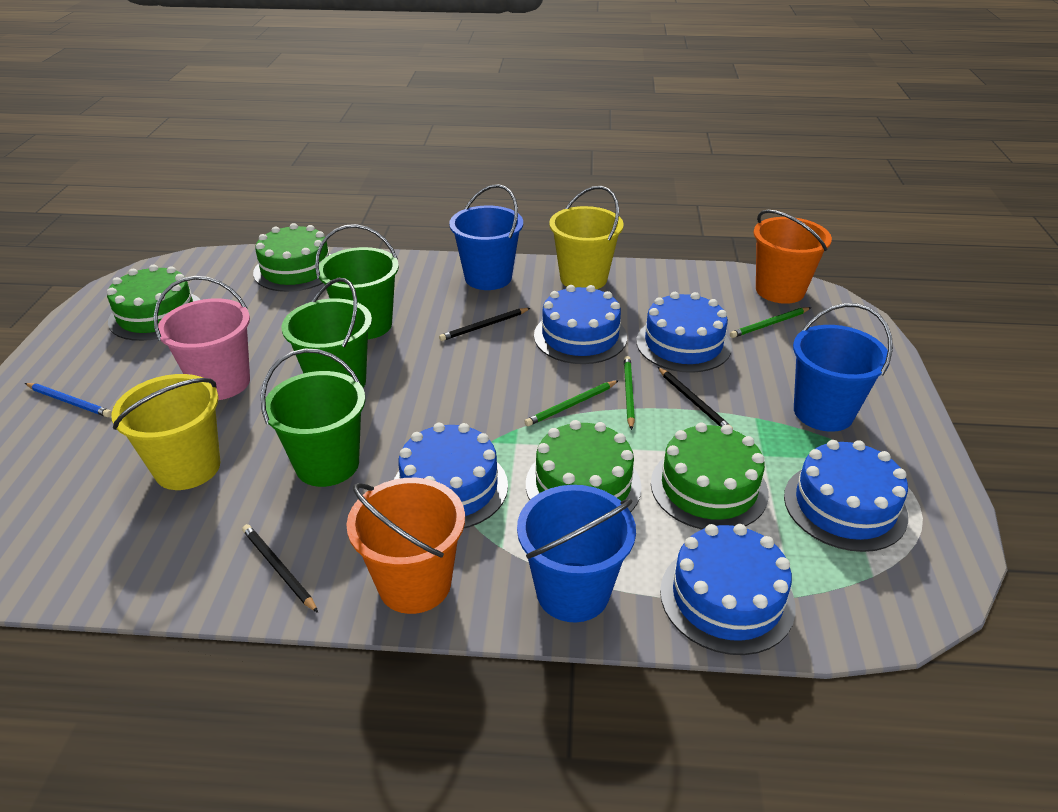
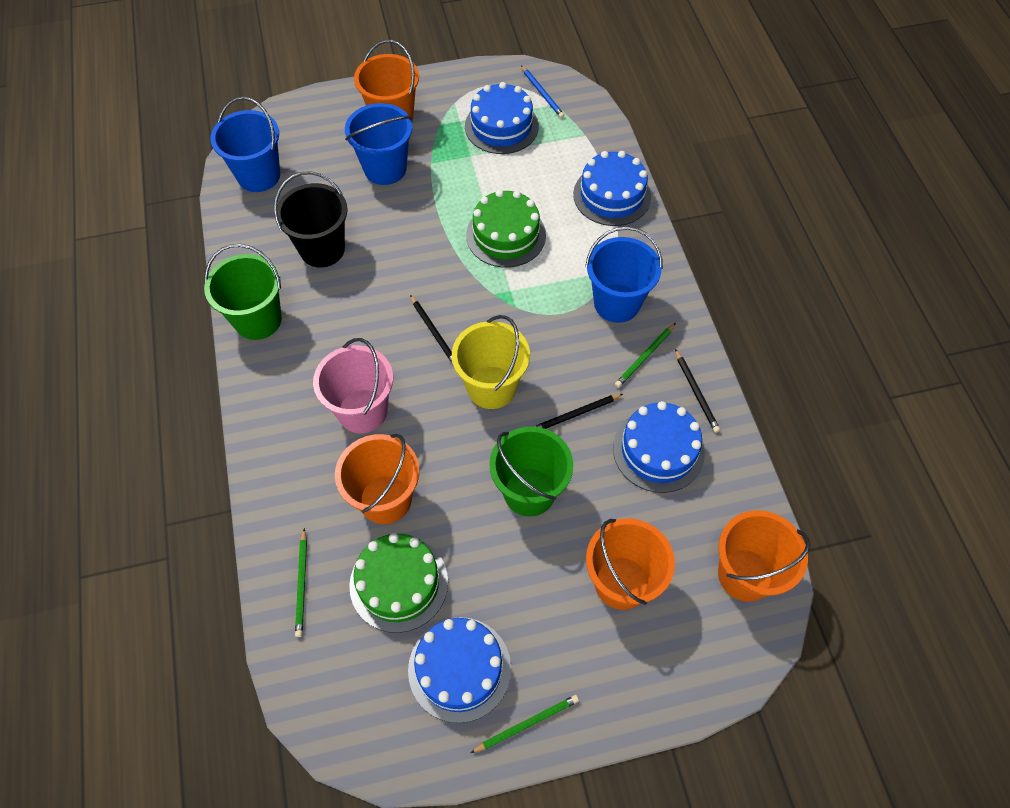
black bucket: 0 -> 1
blue cake: 5 -> 4
green bucket: 3 -> 2
green cake: 4 -> 2
orange bucket: 2 -> 4
yellow bucket: 2 -> 1

